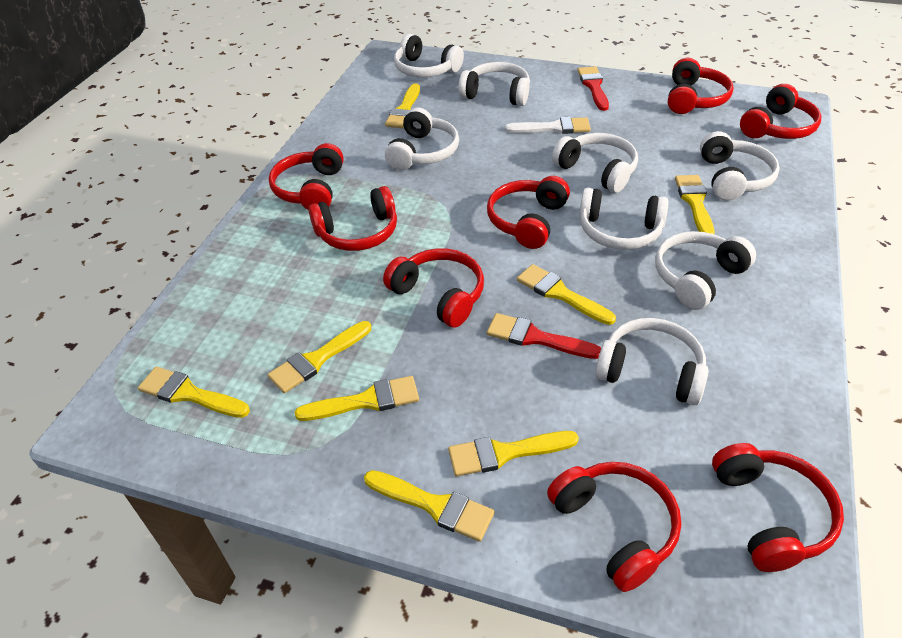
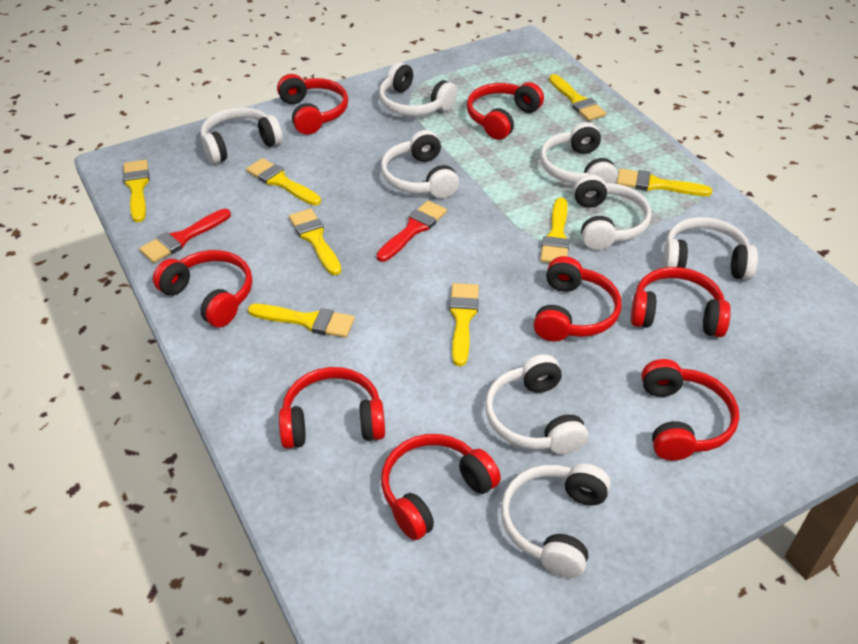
white brush: 1 -> 0

